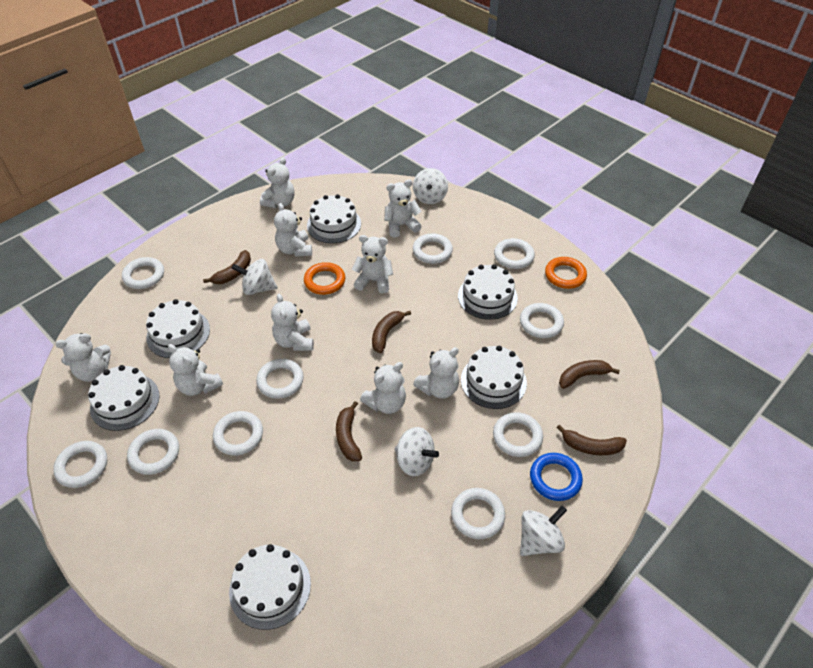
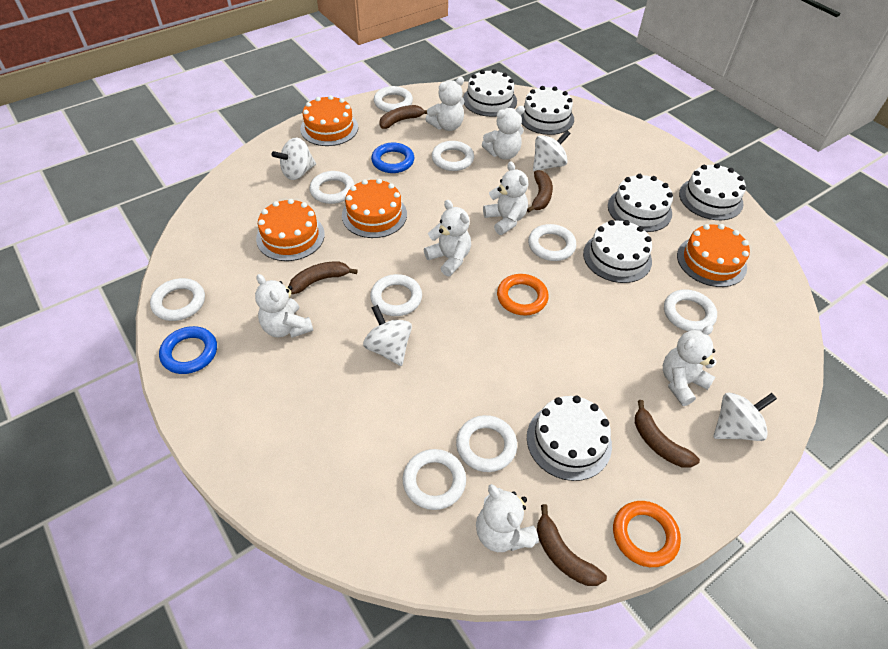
blue ring: 1 -> 2
orange cake: 0 -> 4
white ring: 10 -> 9
white teddy bear: 9 -> 7

